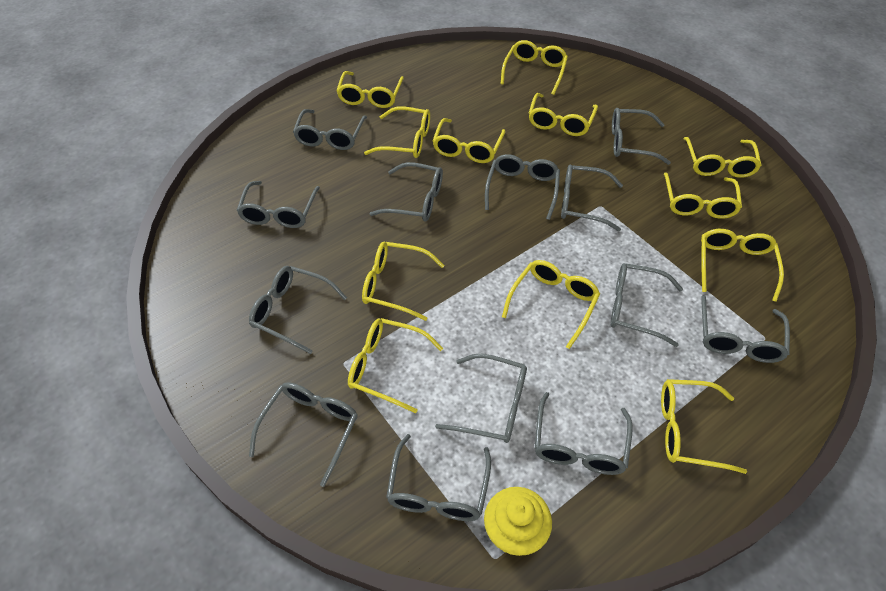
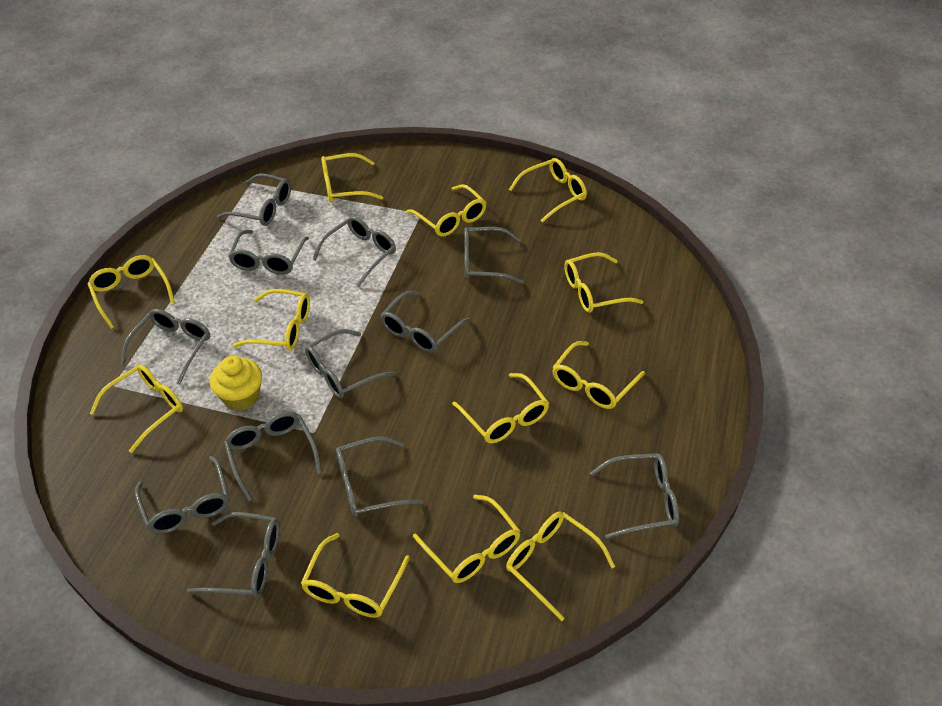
grey glasses: 13 -> 12

